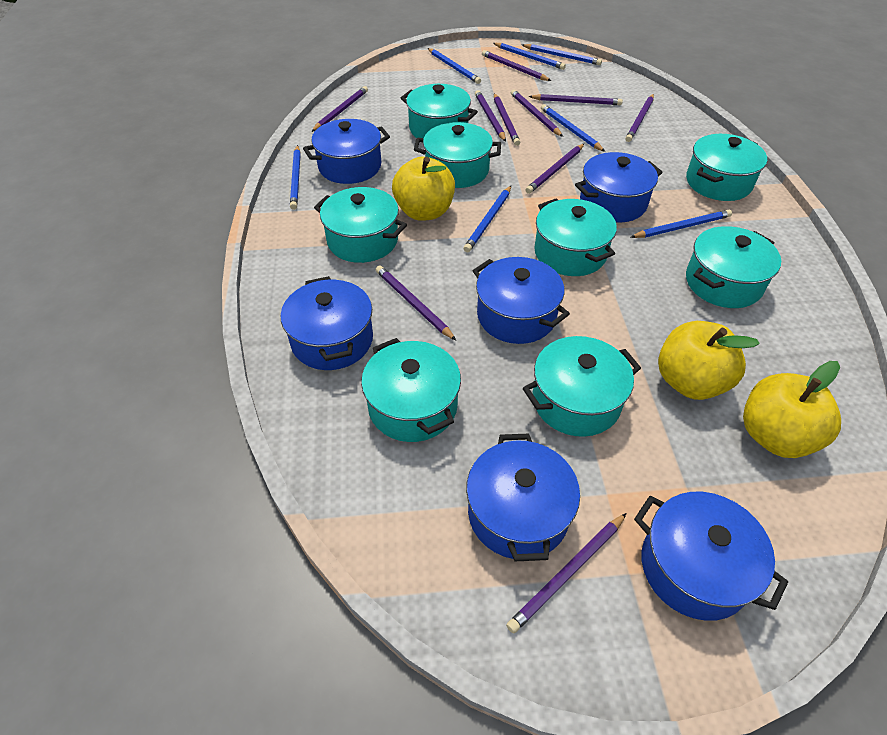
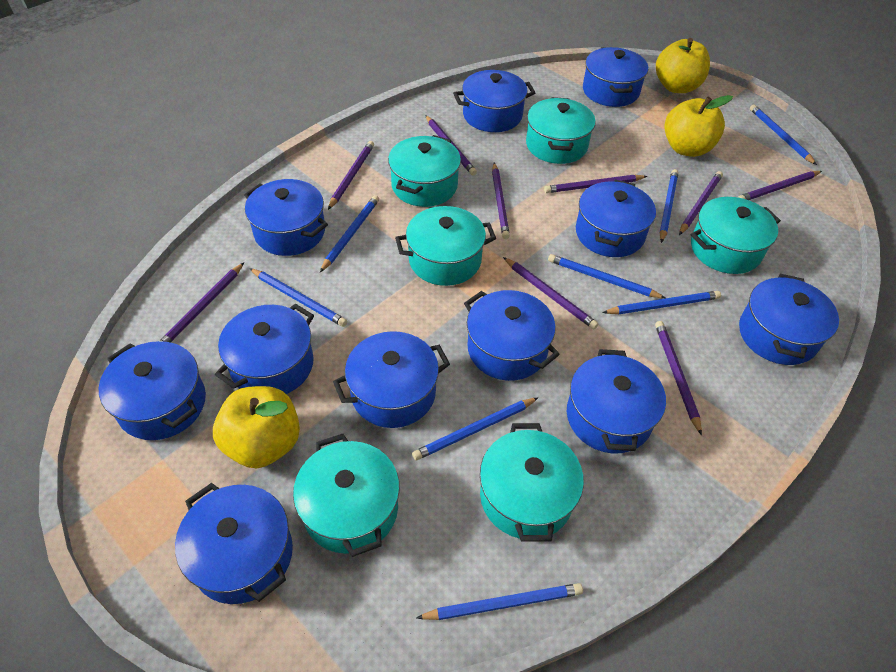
blue pencil: 7 -> 8
blue pot: 6 -> 11
purple pencil: 10 -> 9
turquoise pot: 8 -> 6

